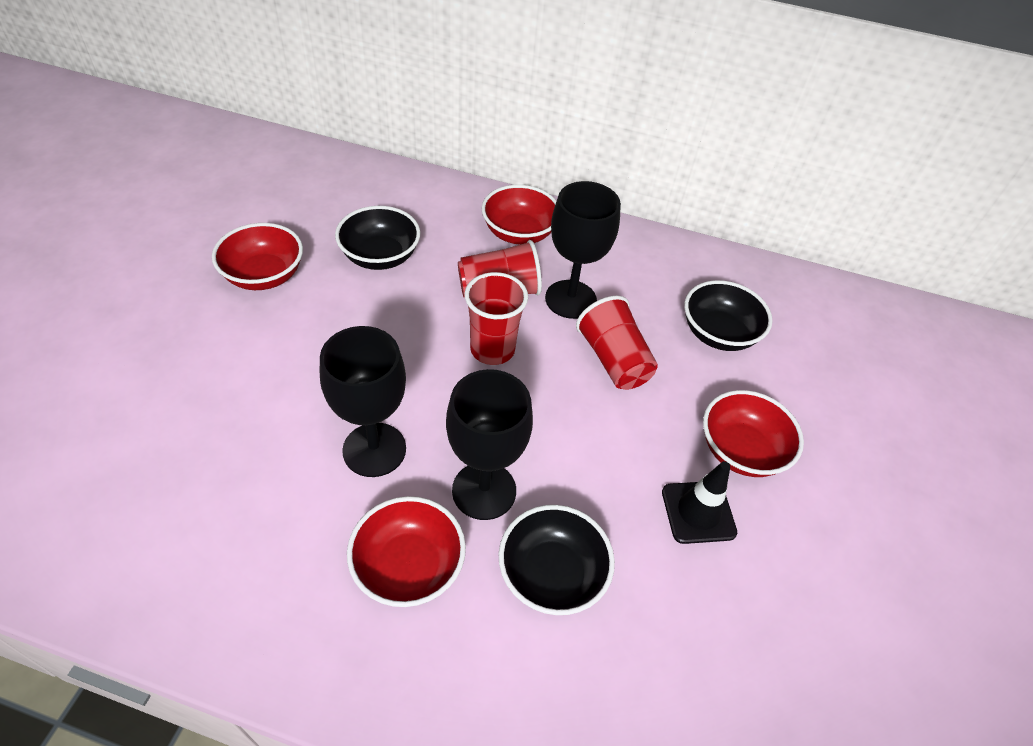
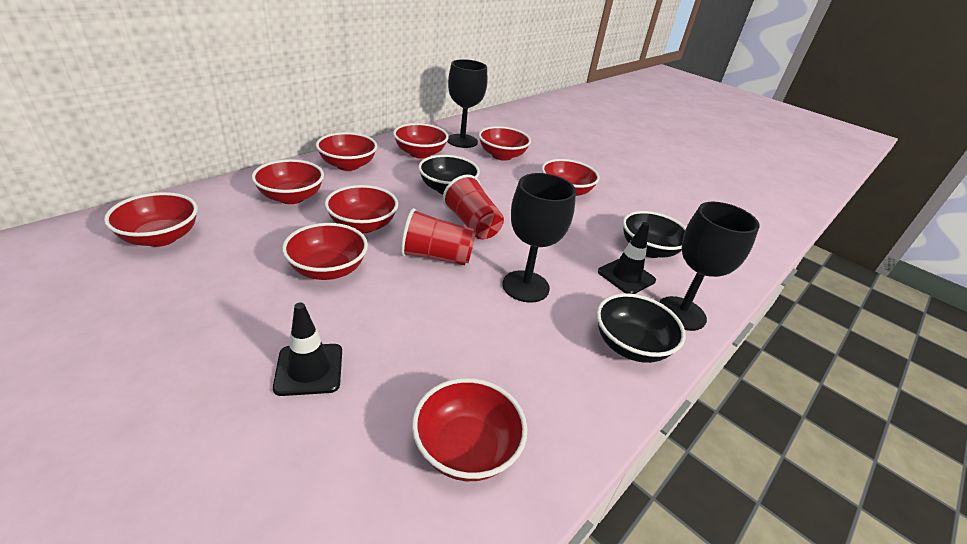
black traffic cone: 1 -> 2
red bowl: 4 -> 9
red cup: 3 -> 2

